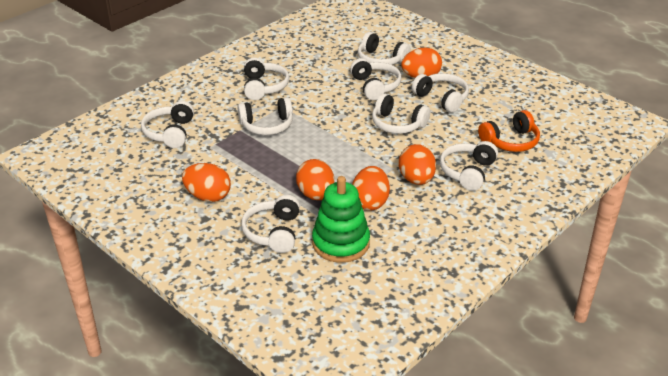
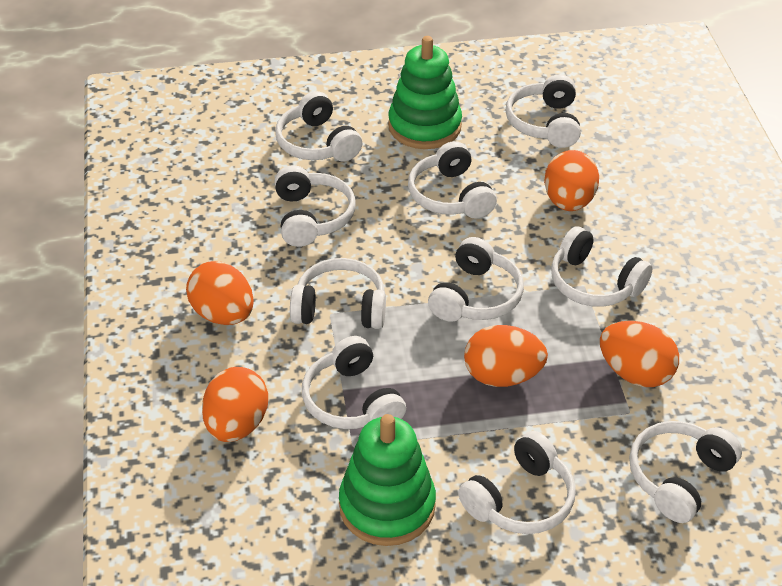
green stacking toy: 1 -> 2
orange headphones: 1 -> 0
white headphones: 9 -> 10

